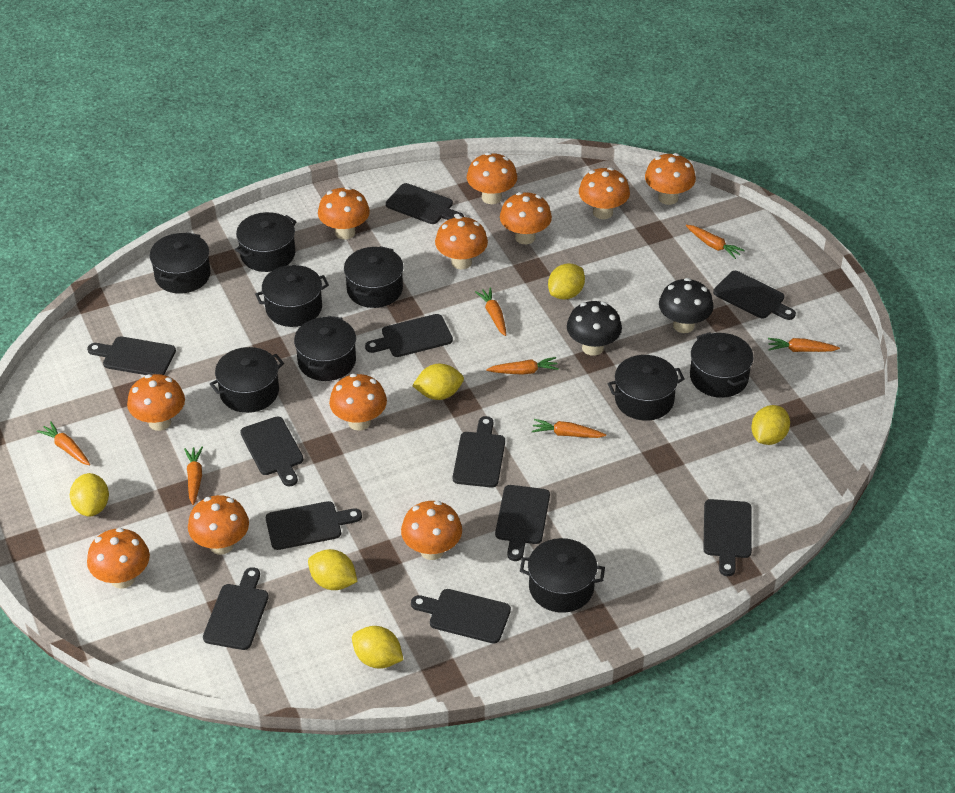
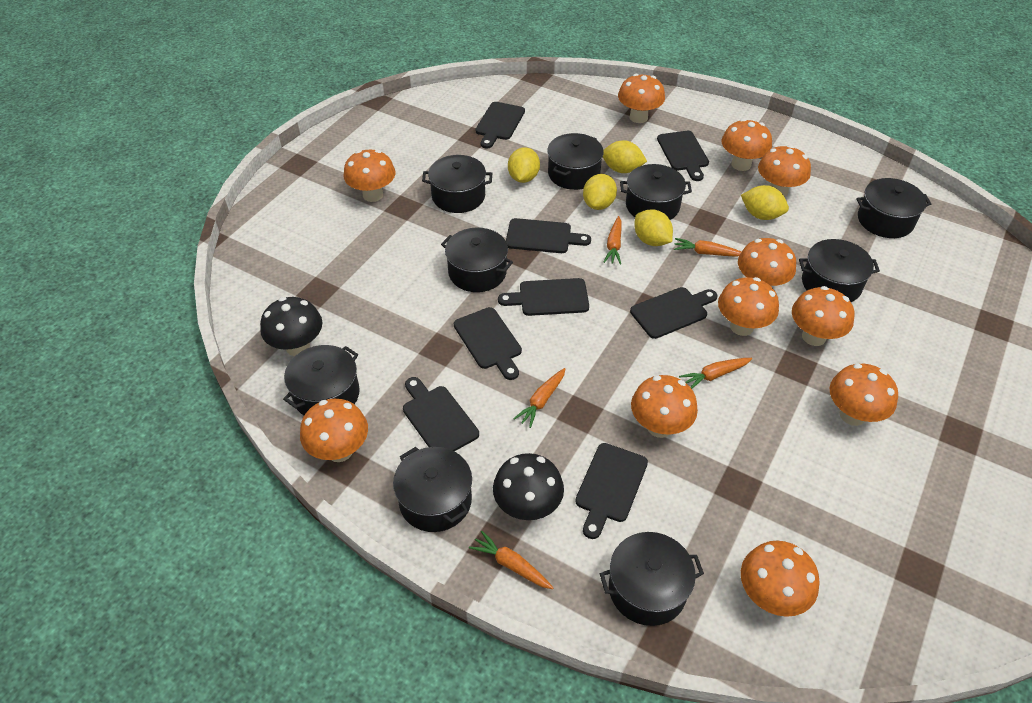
black cutting board: 11 -> 8
orange carrot: 7 -> 5
yellow lemon: 6 -> 5

